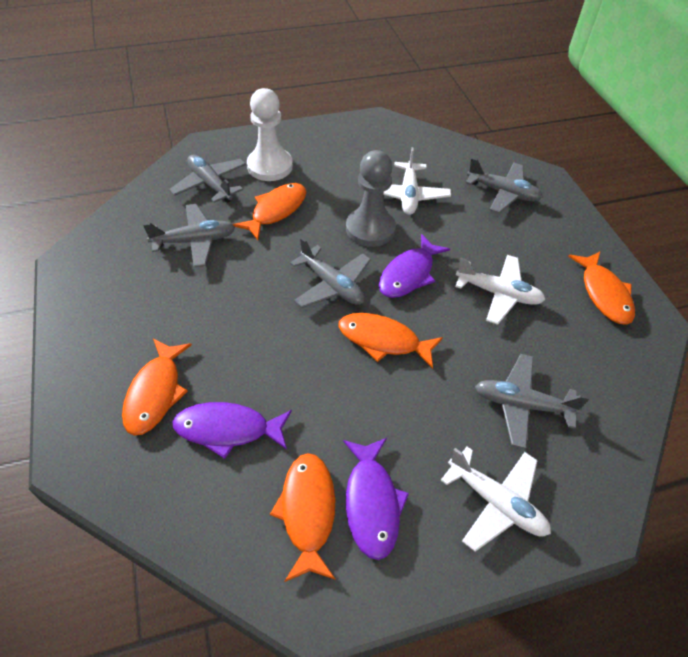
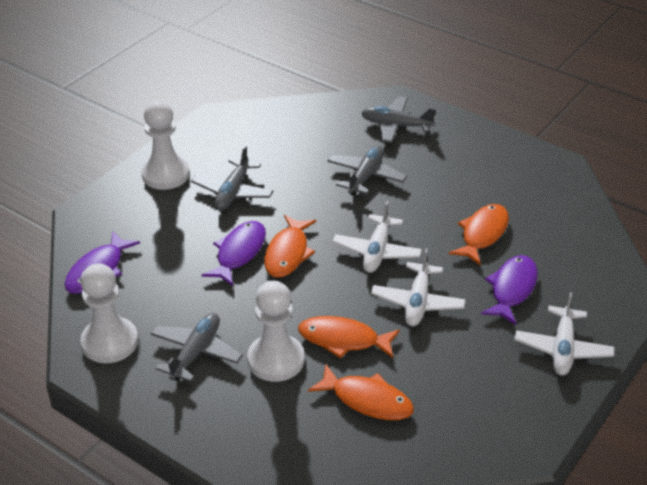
grey pawn: 1 -> 0
grey plane: 5 -> 4
orange fish: 5 -> 4
white pawn: 1 -> 3

